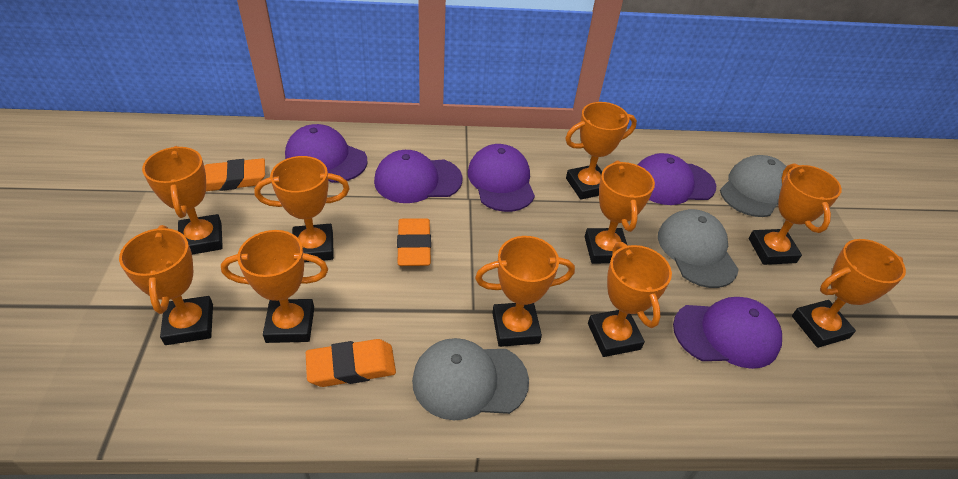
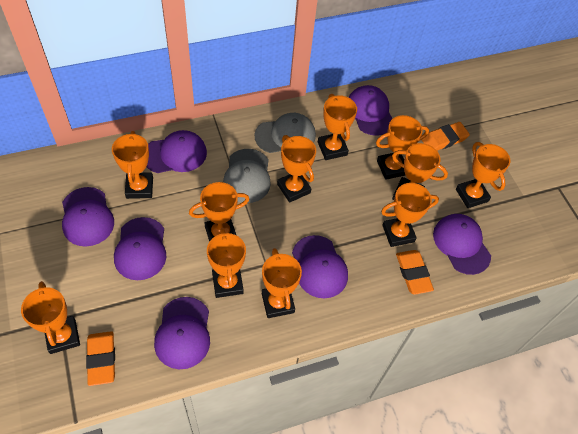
grey cap: 3 -> 2
orange trophy: 10 -> 11
purple cap: 5 -> 7

